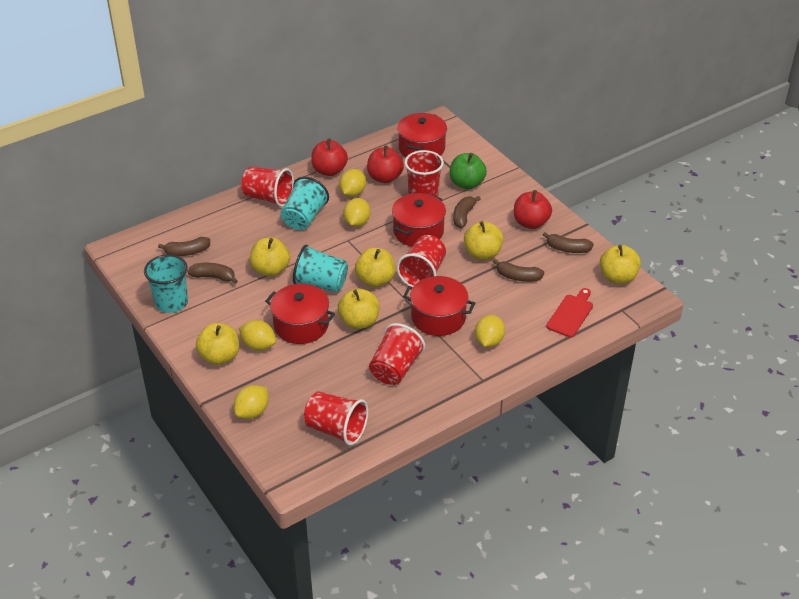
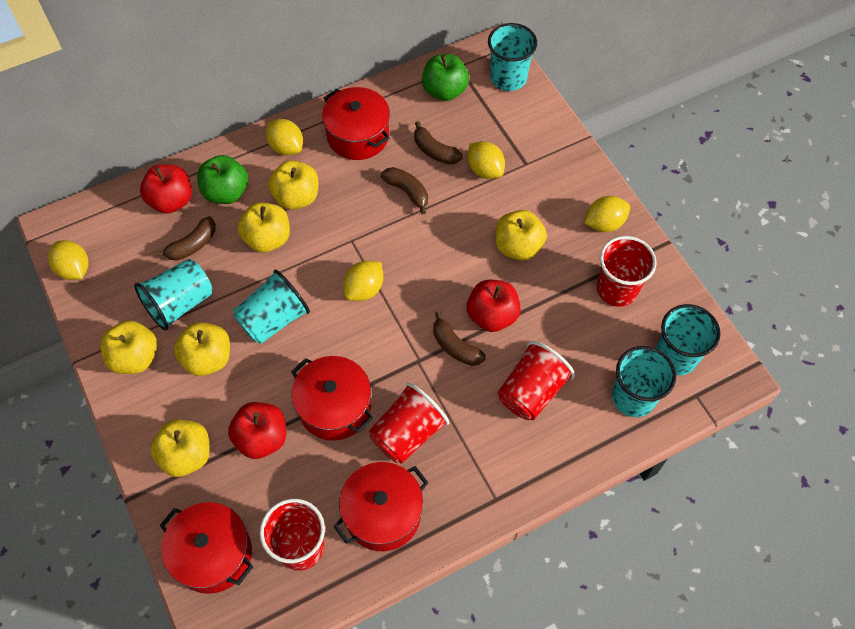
brown banana: 5 -> 4
green apple: 1 -> 2
red cup: 5 -> 4
red cutting board: 1 -> 0
turquoise cup: 3 -> 5

